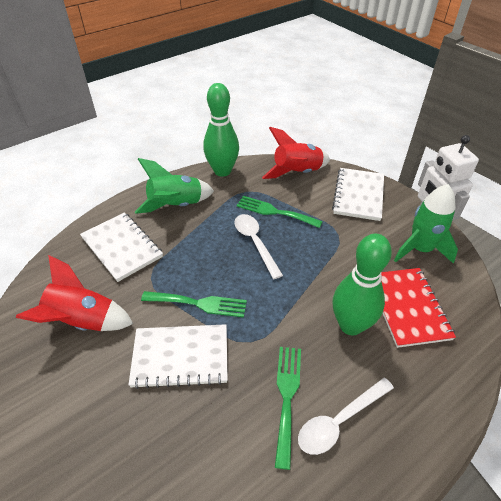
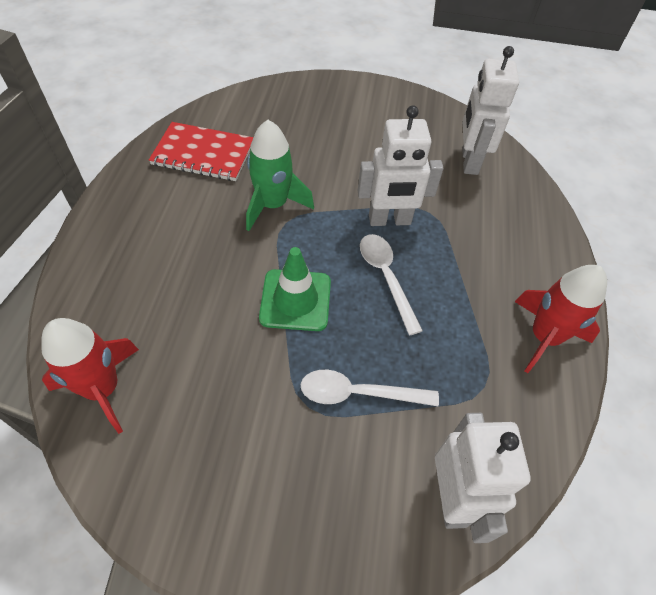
green bowling pin: 2 -> 0
green fork: 3 -> 0
green rocket: 2 -> 1
green traffic cone: 0 -> 1
white notebook: 3 -> 0
white robot: 1 -> 3

